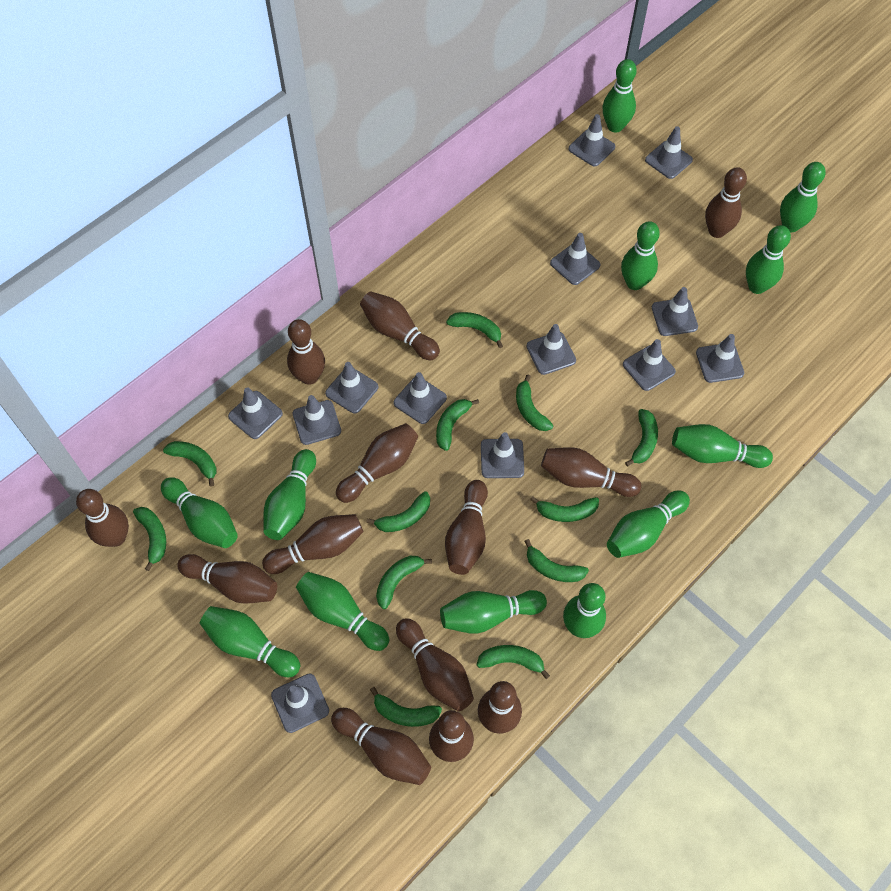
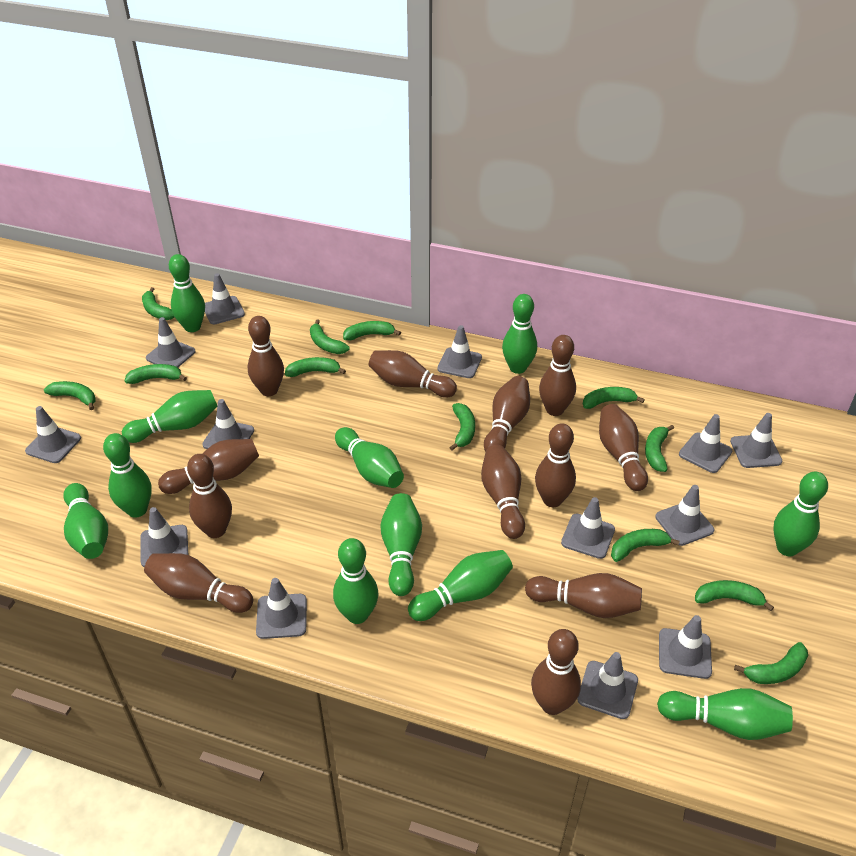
brown bowling pin: 13 -> 12
green bowling pin: 12 -> 11

